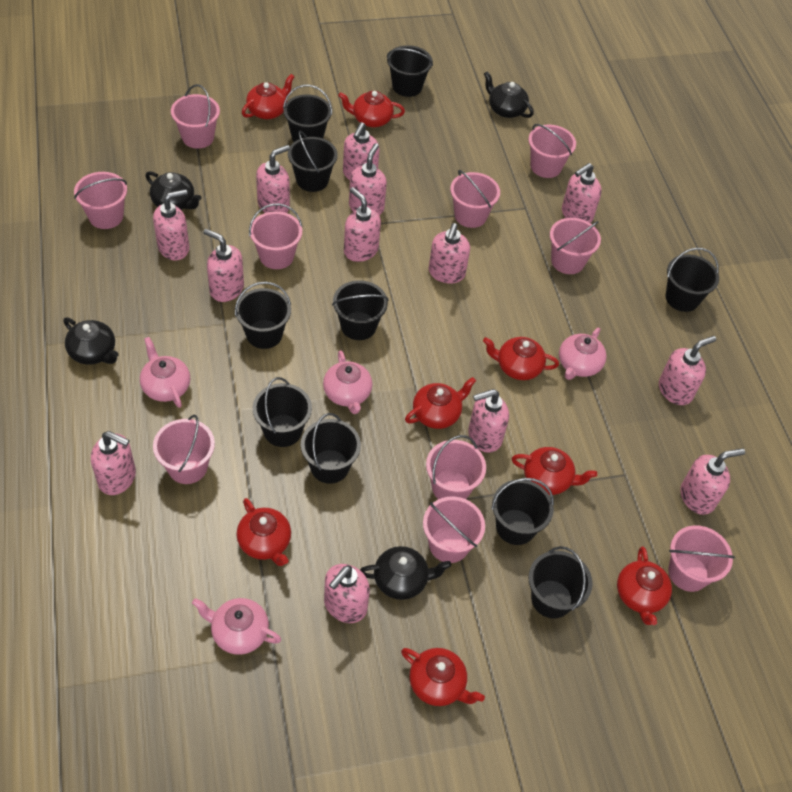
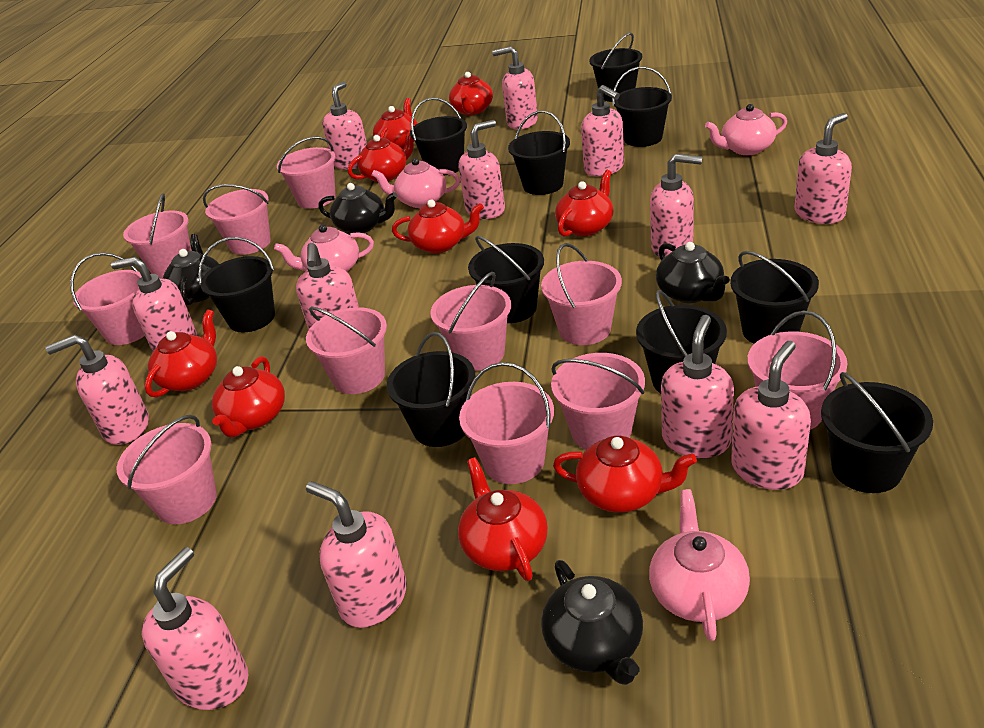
pink bucket: 10 -> 11
red teapot: 8 -> 9

